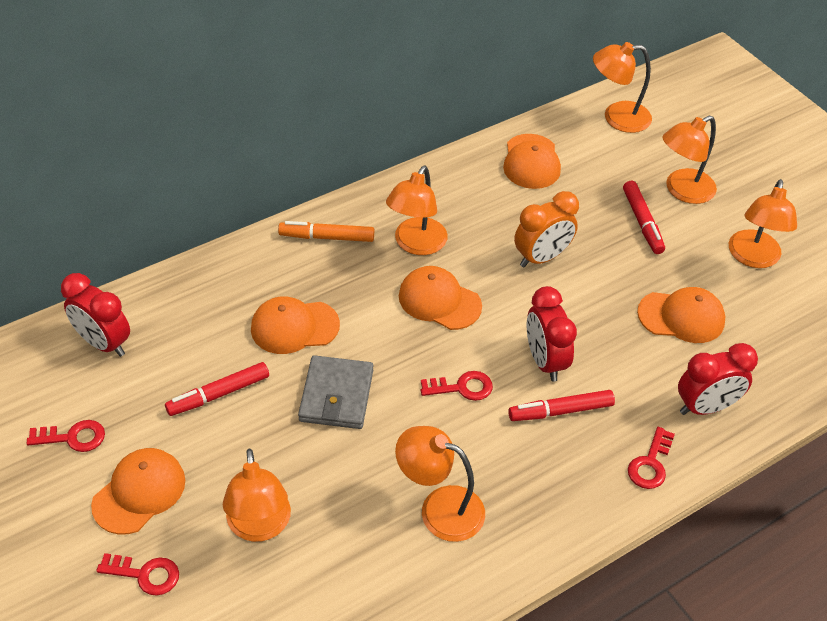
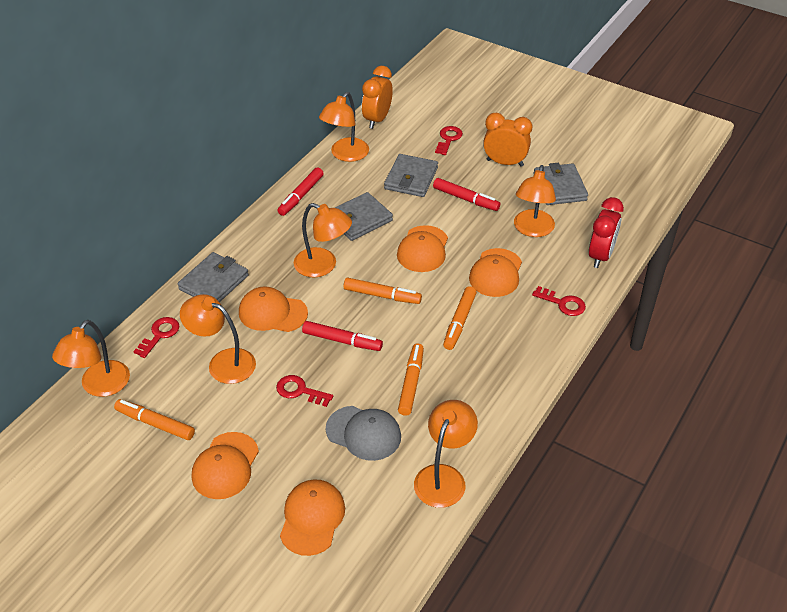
grey cap: 0 -> 1
grey wallet: 1 -> 4
orange clock: 1 -> 2
orange marker: 1 -> 4
red clock: 3 -> 1

